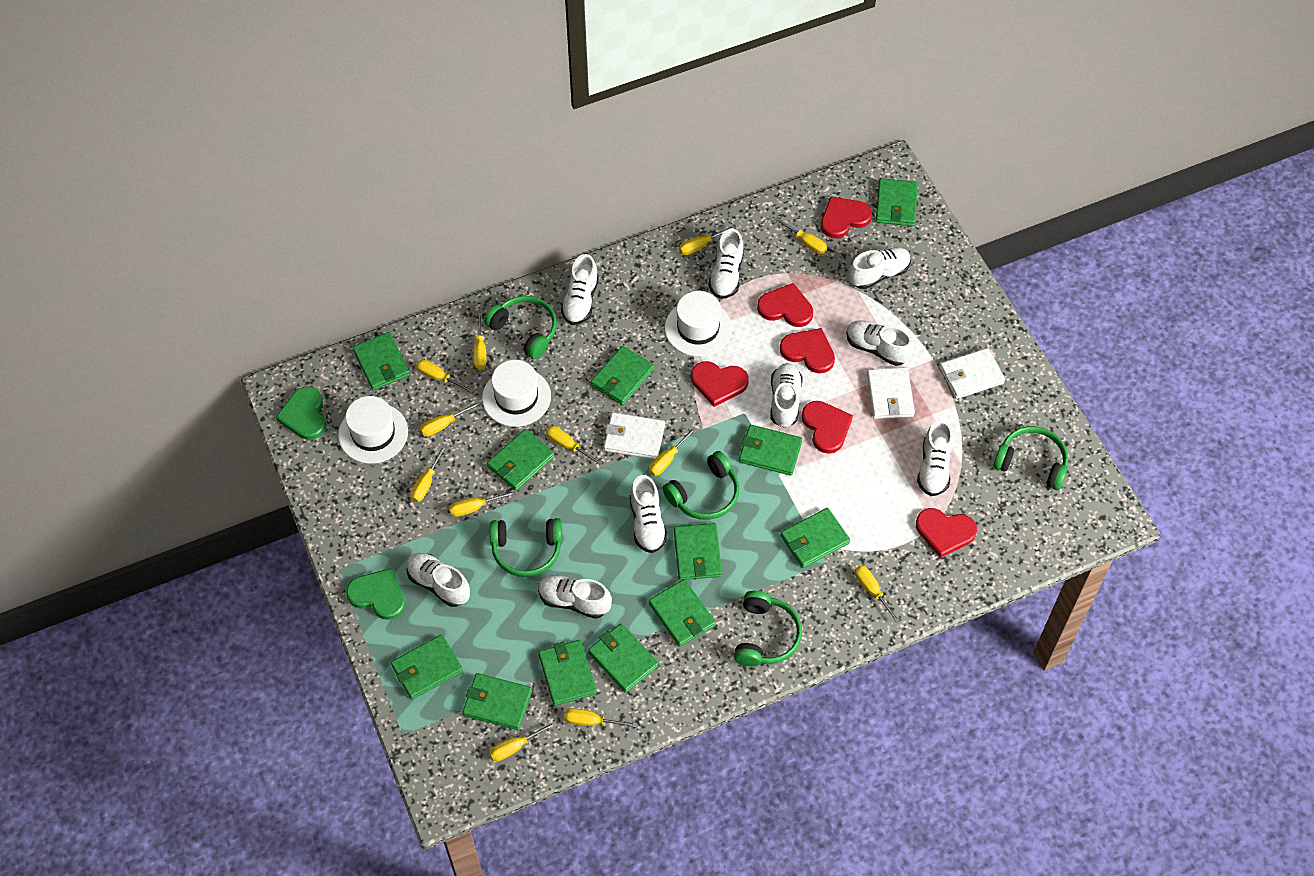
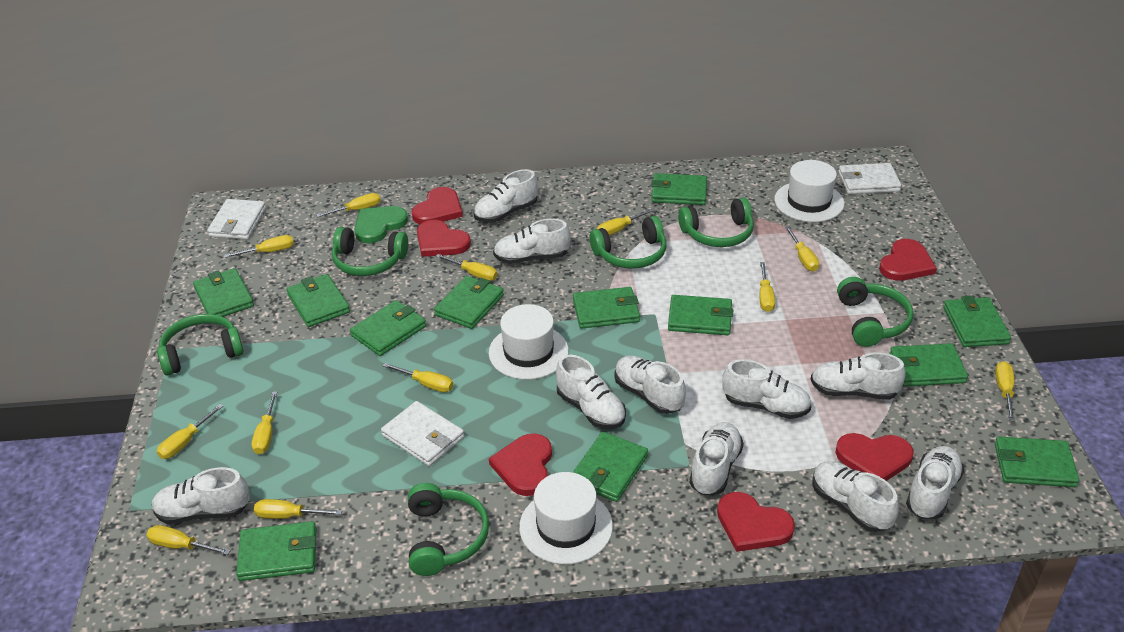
green headphones: 5 -> 6
green heart: 2 -> 1
white shoe: 9 -> 10

